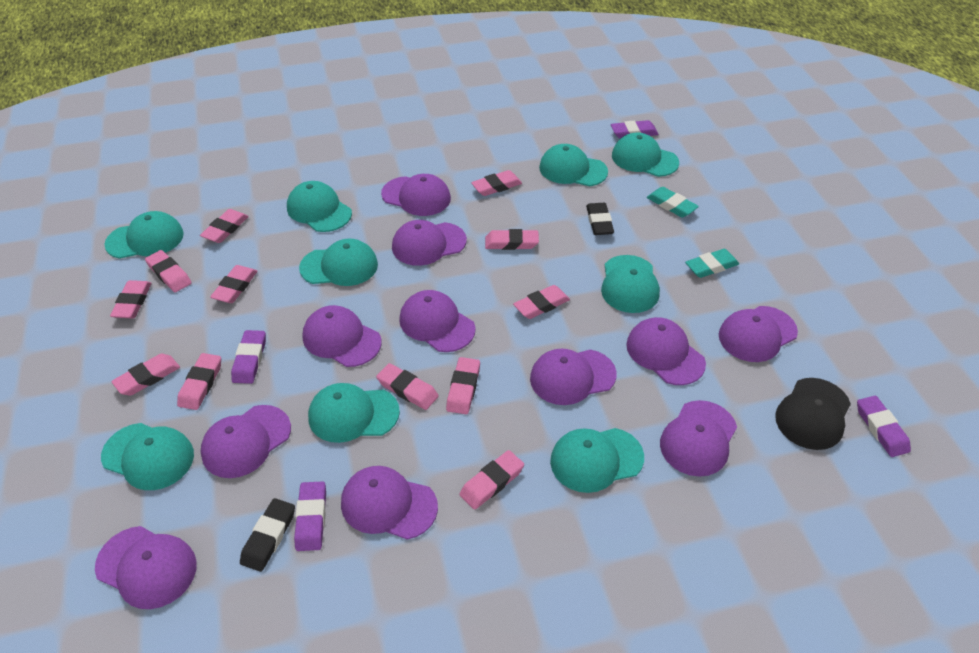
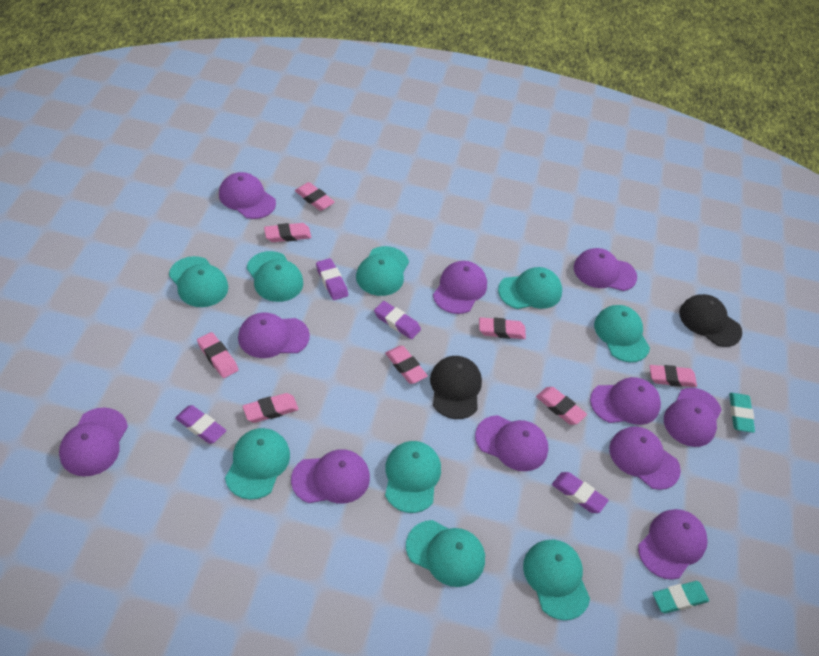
black cap: 1 -> 2
black eraser: 2 -> 0
pink eraser: 12 -> 8

